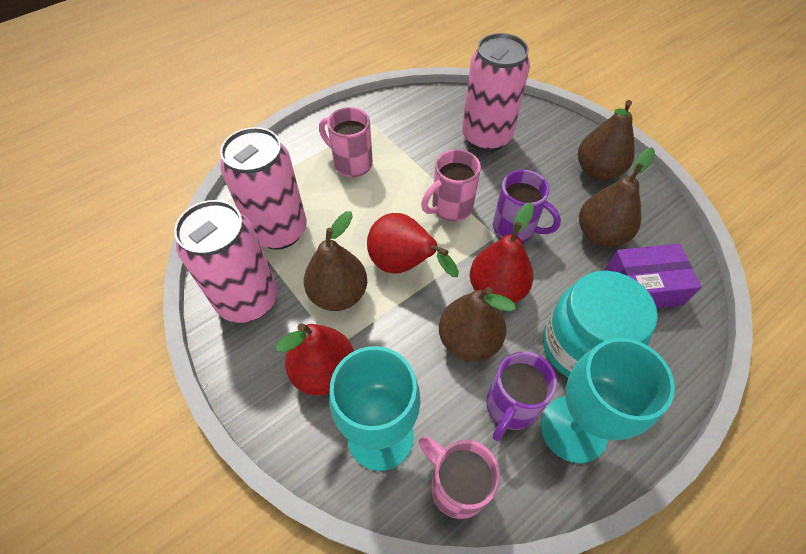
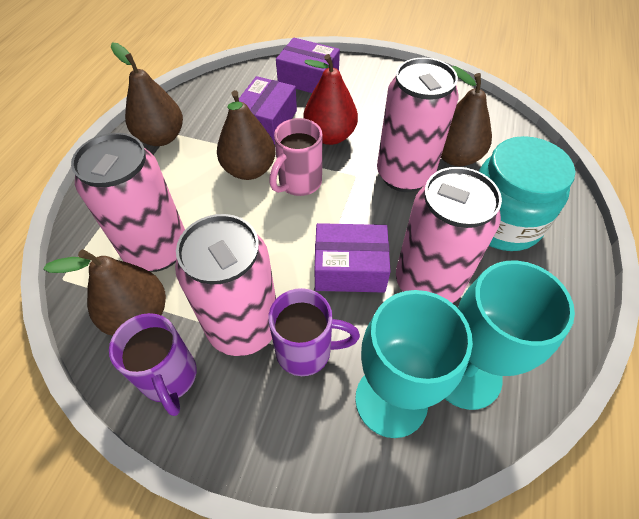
pink can: 3 -> 4
pink mug: 3 -> 1
purple box: 1 -> 3
red pear: 3 -> 1

